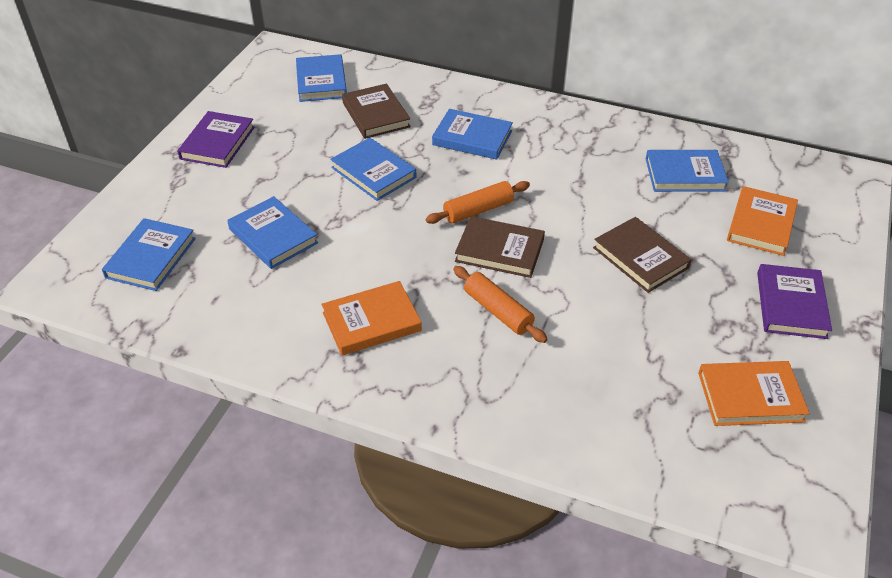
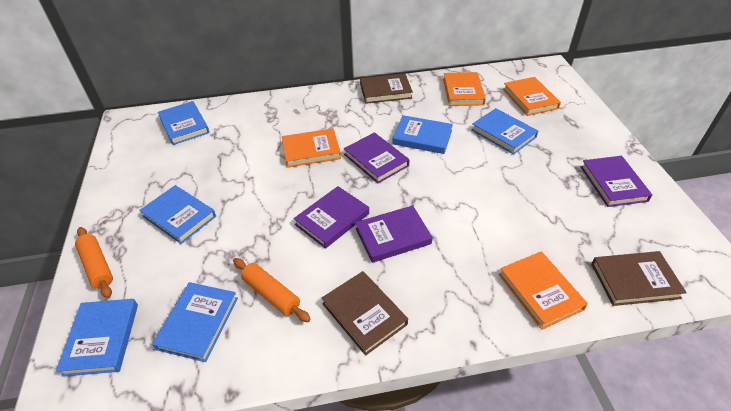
orange book: 3 -> 4
purple book: 2 -> 4

